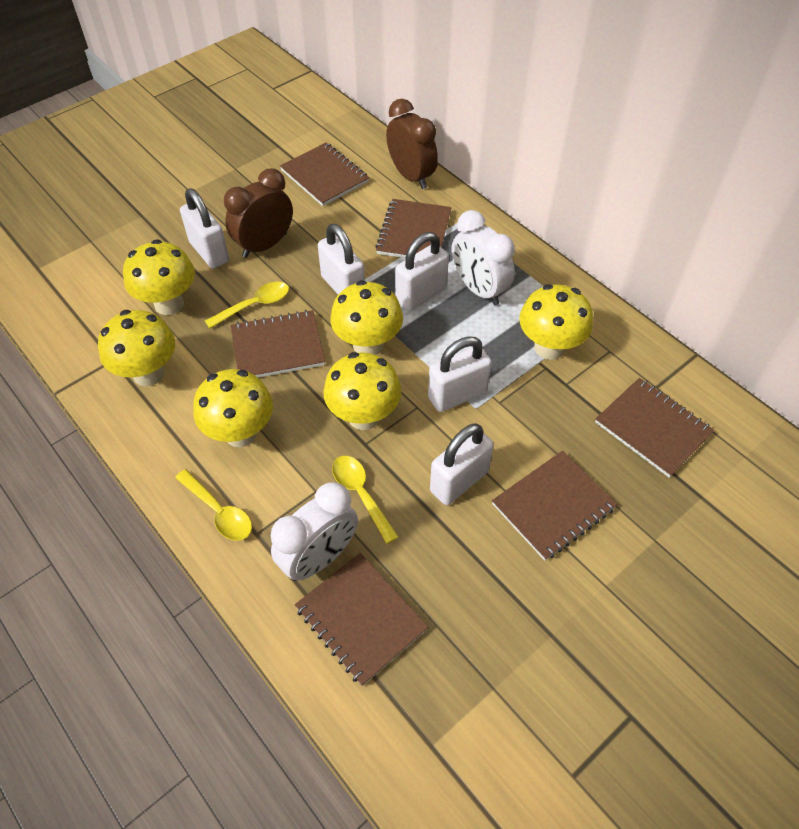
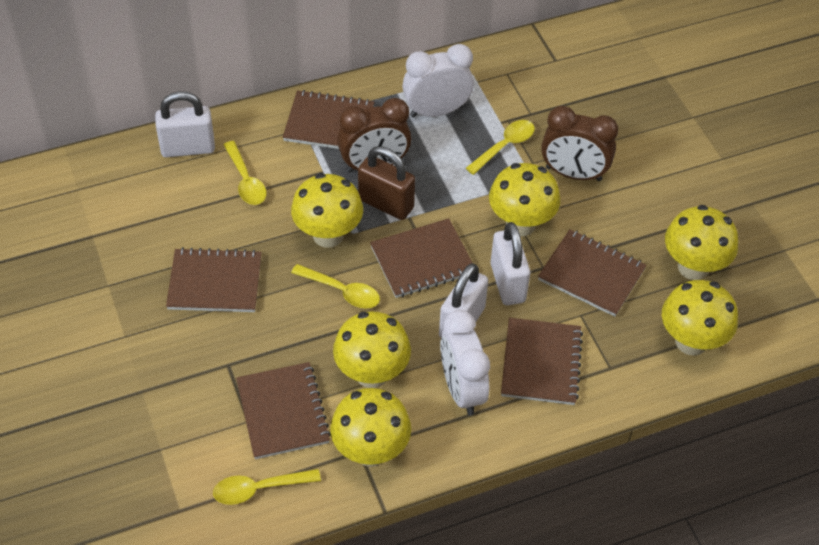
brown padlock: 0 -> 1
white padlock: 5 -> 3
yellow spoon: 3 -> 4

